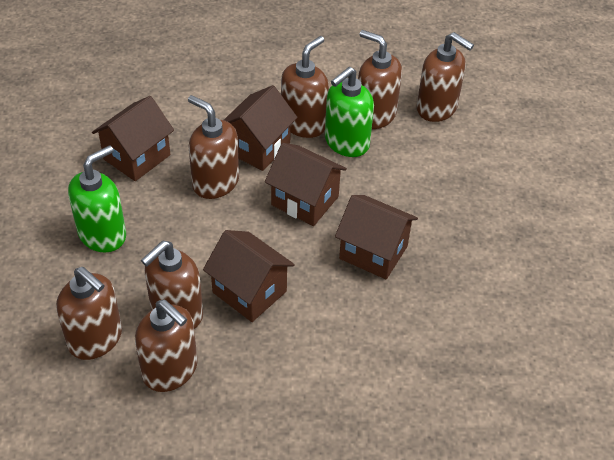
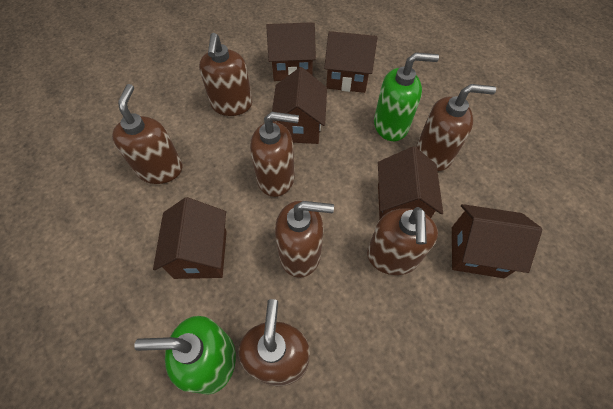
brown house: 5 -> 6

